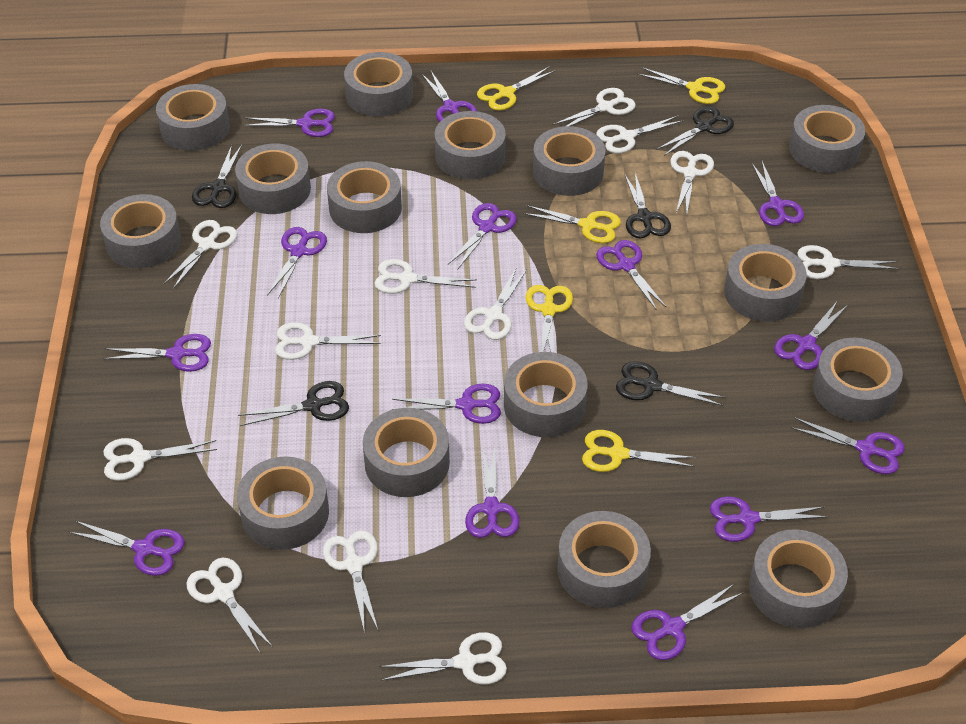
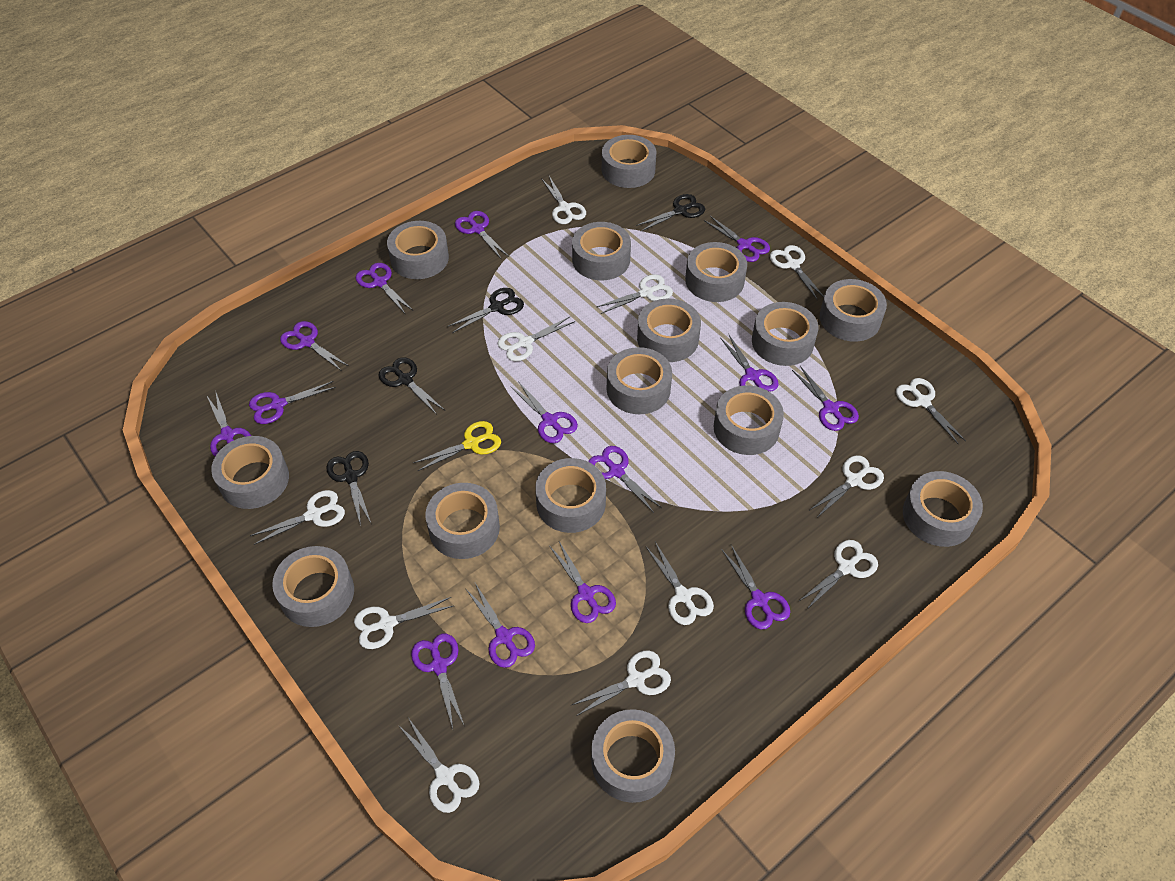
black scissors: 5 -> 4
yellow scissors: 5 -> 1

